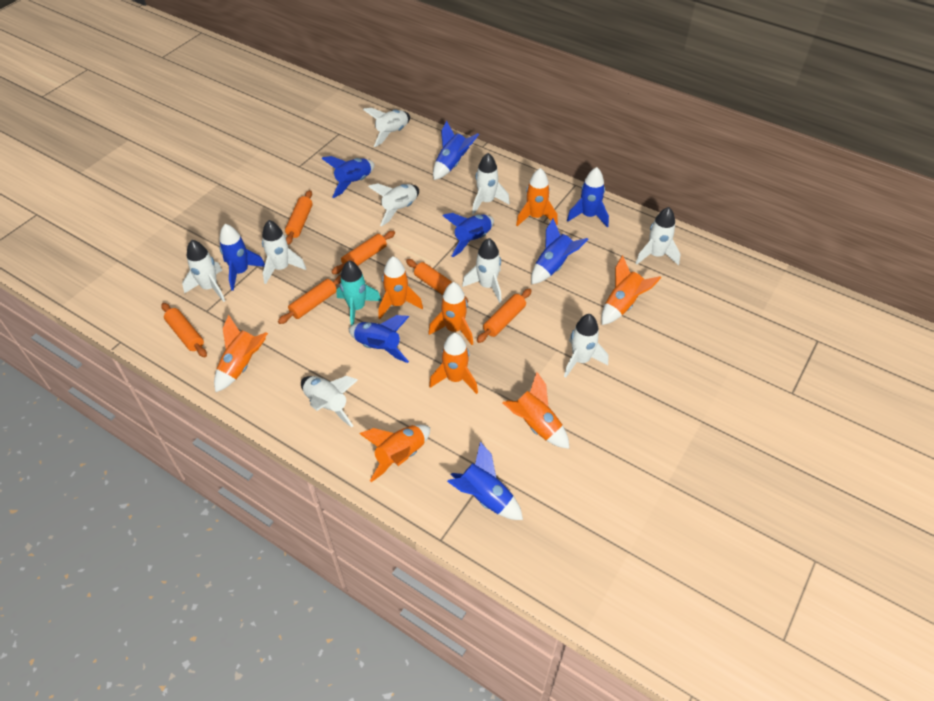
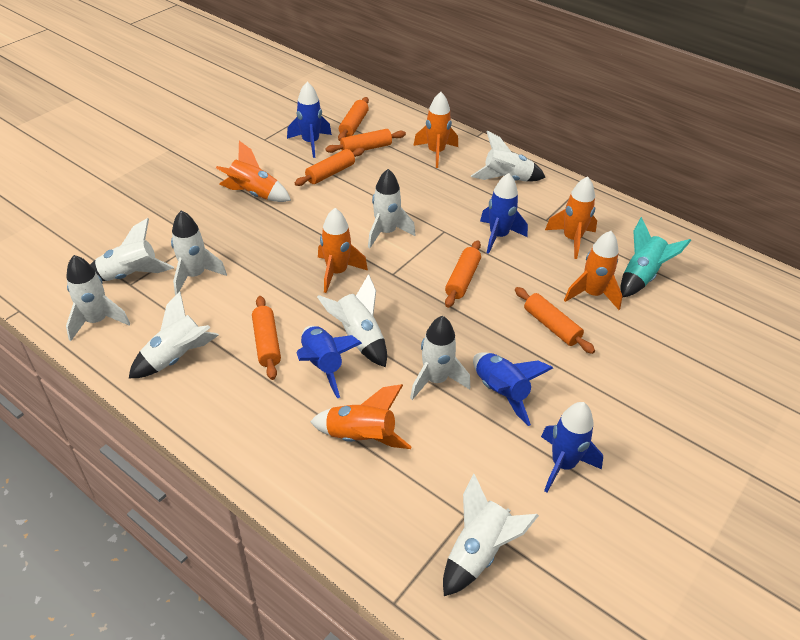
blue rocket: 8 -> 5
orange rocket: 8 -> 6

